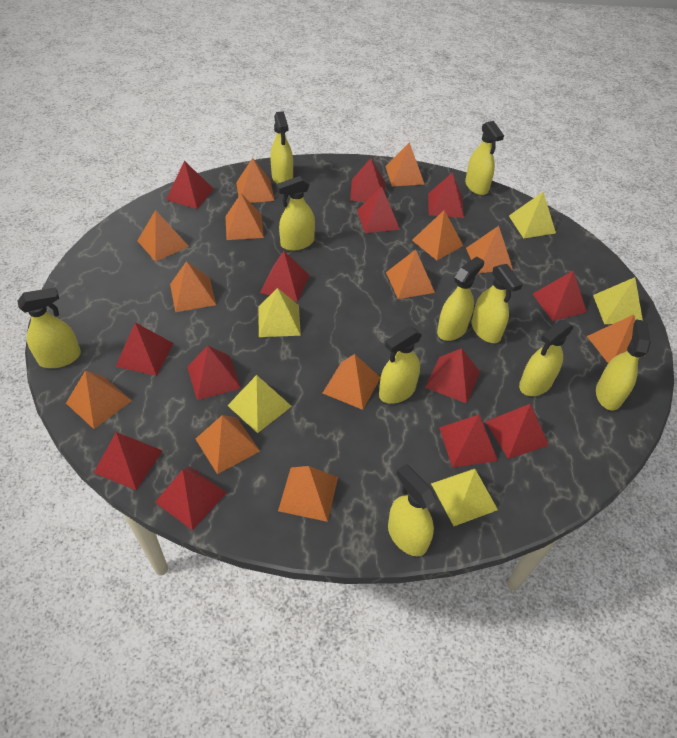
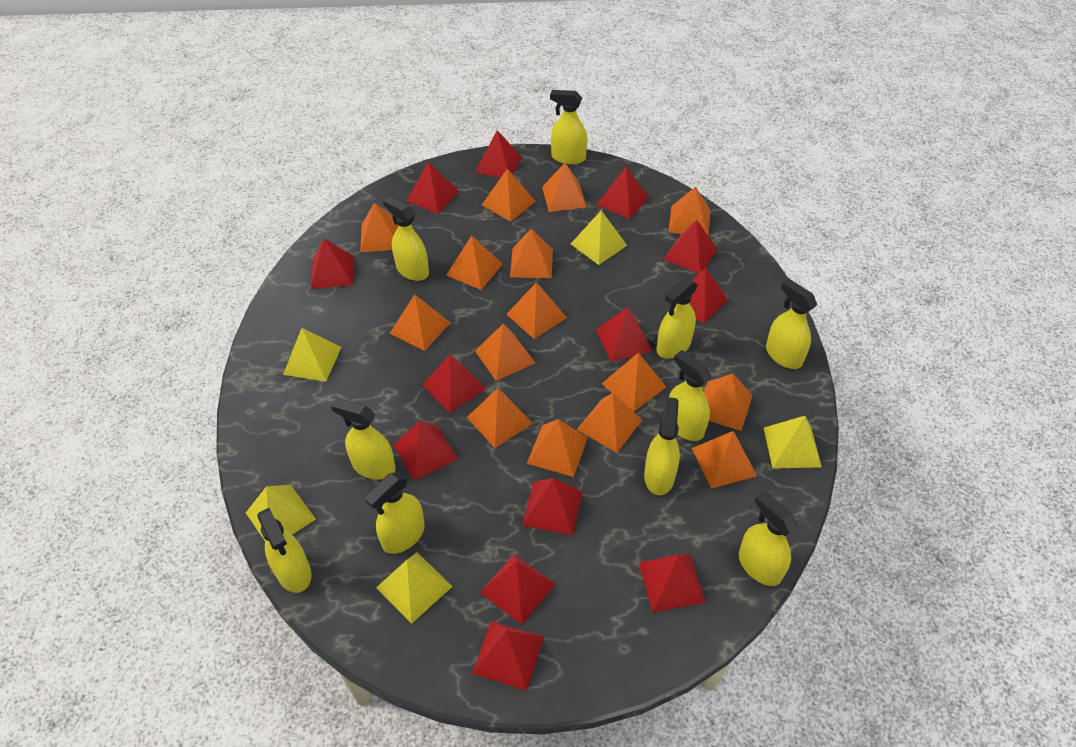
orange pyramid: 13 -> 15

